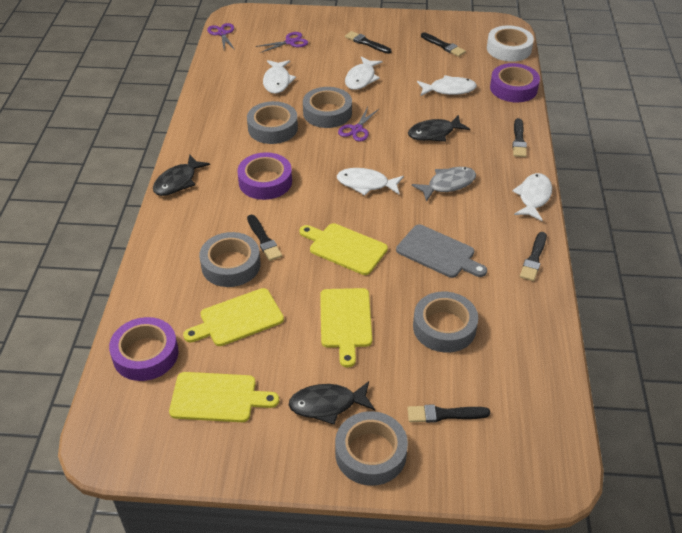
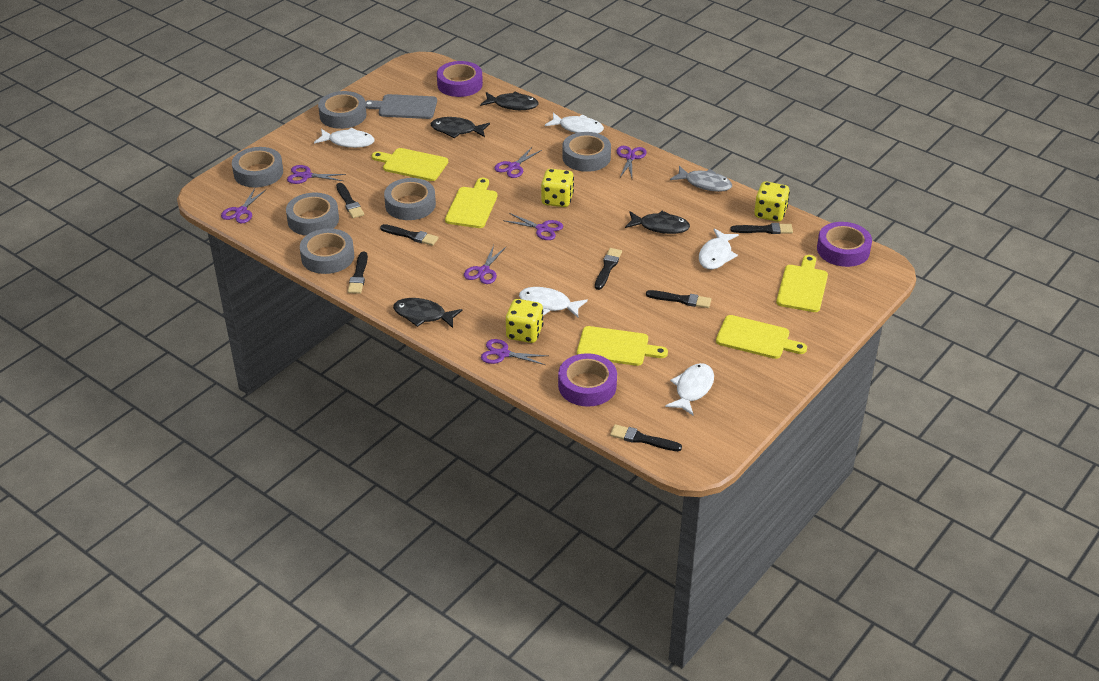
black brush: 6 -> 7
black fish: 3 -> 4
grey tape: 5 -> 6
purple scissors: 3 -> 7
white tape: 1 -> 0
yellow cutting board: 4 -> 5
yellow dice: 0 -> 3

